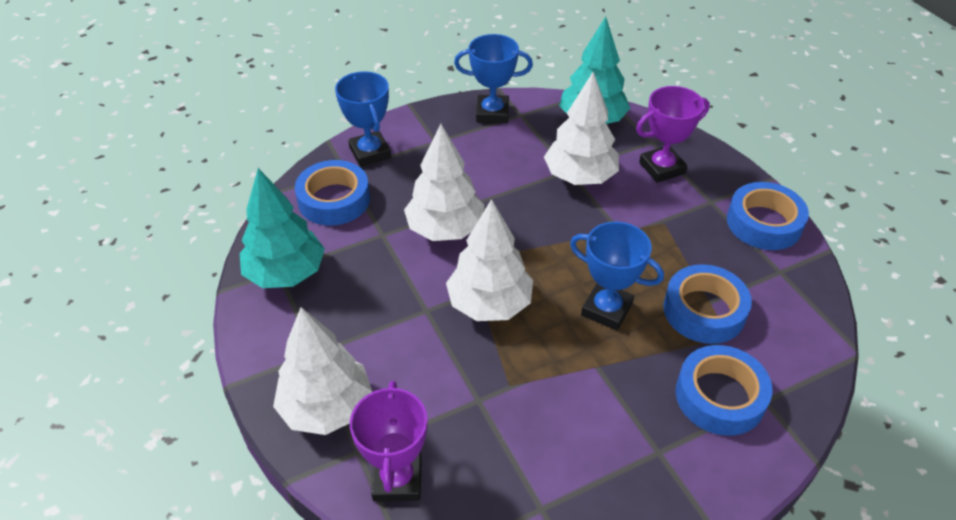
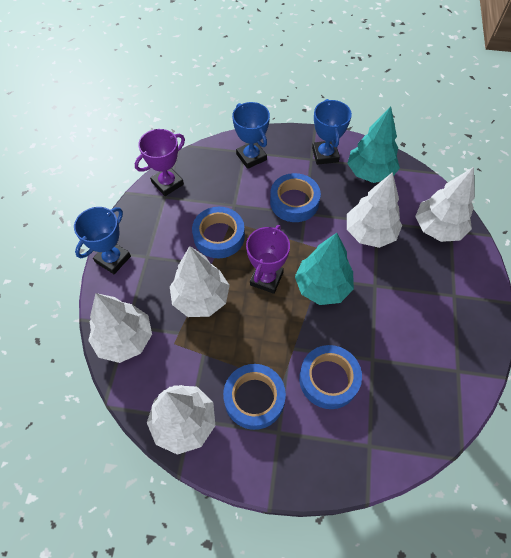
white tree: 4 -> 5

